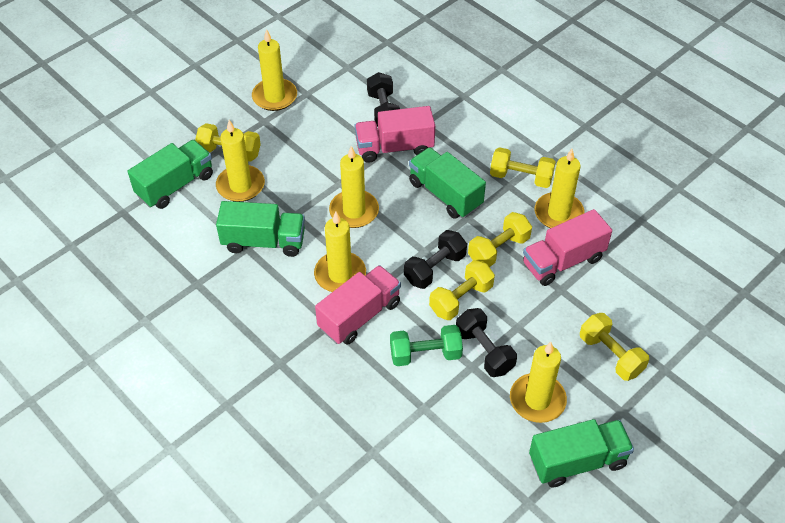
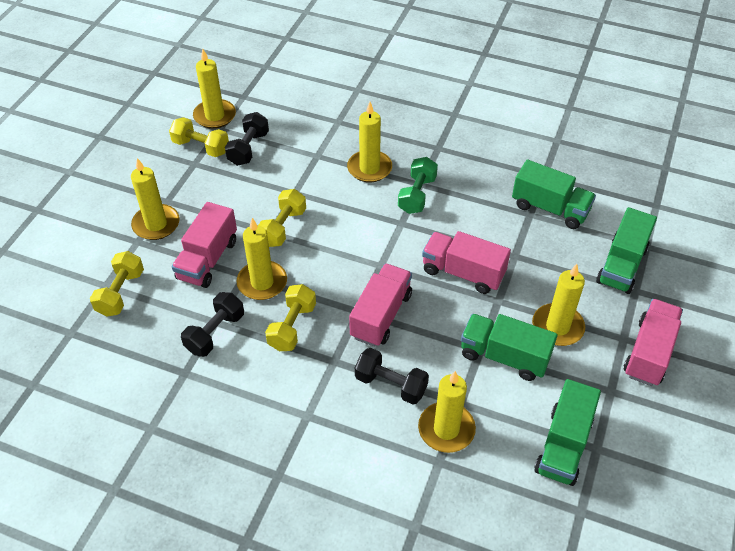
pink truck: 3 -> 4
yellow dumbbell: 5 -> 4

